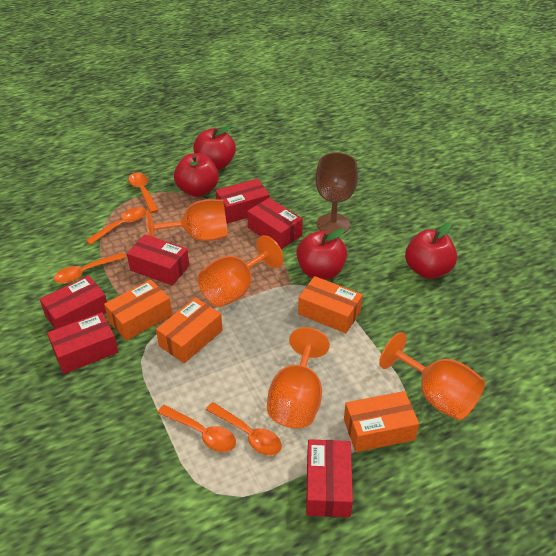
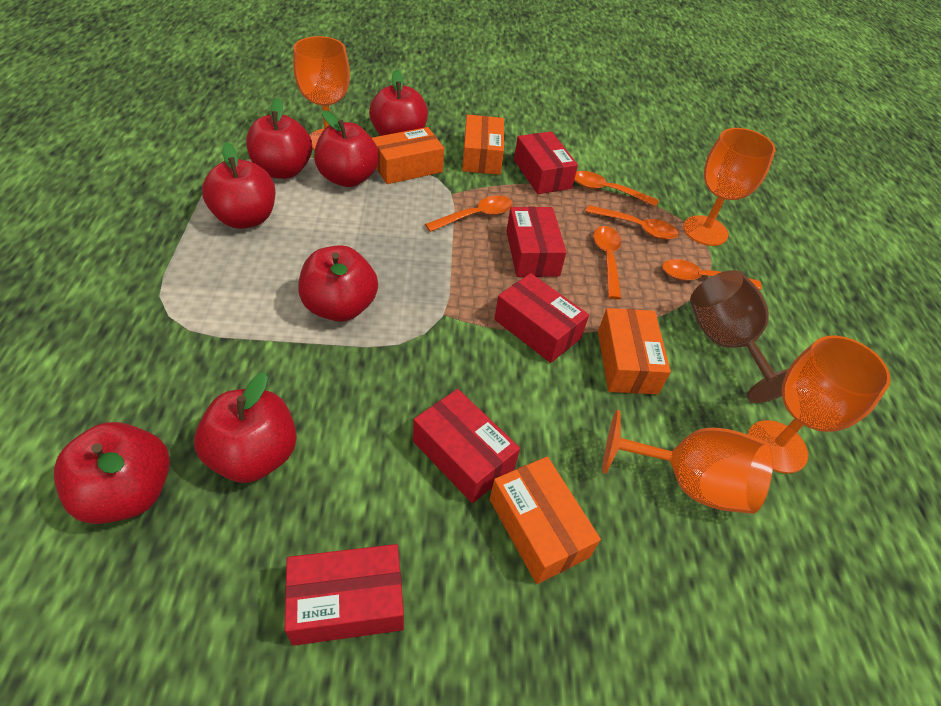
red apple: 4 -> 7
red box: 6 -> 5

